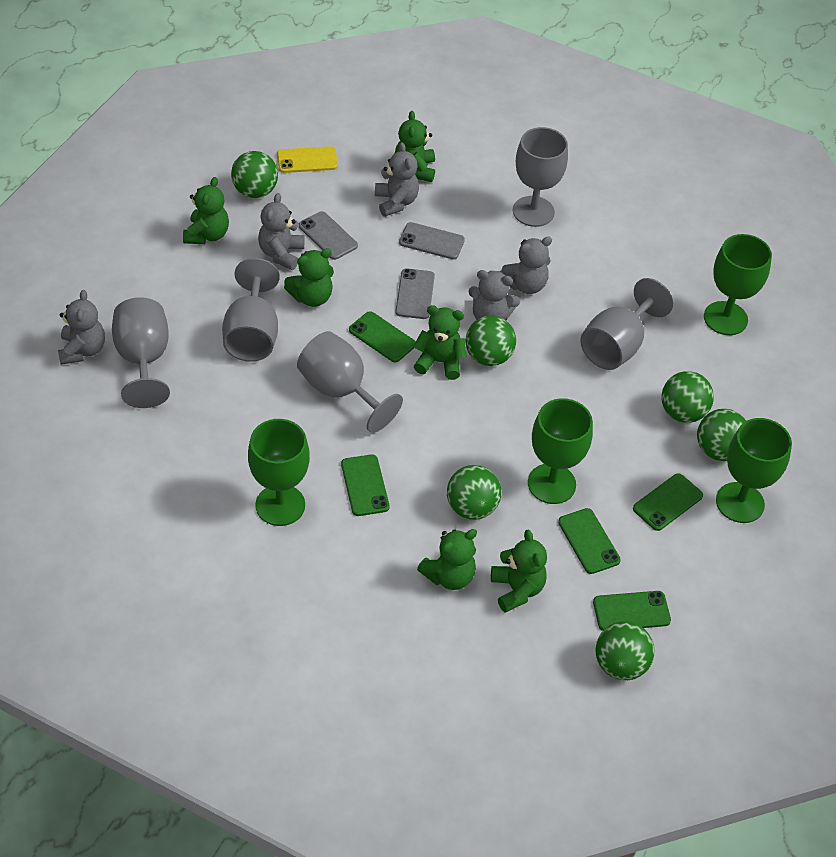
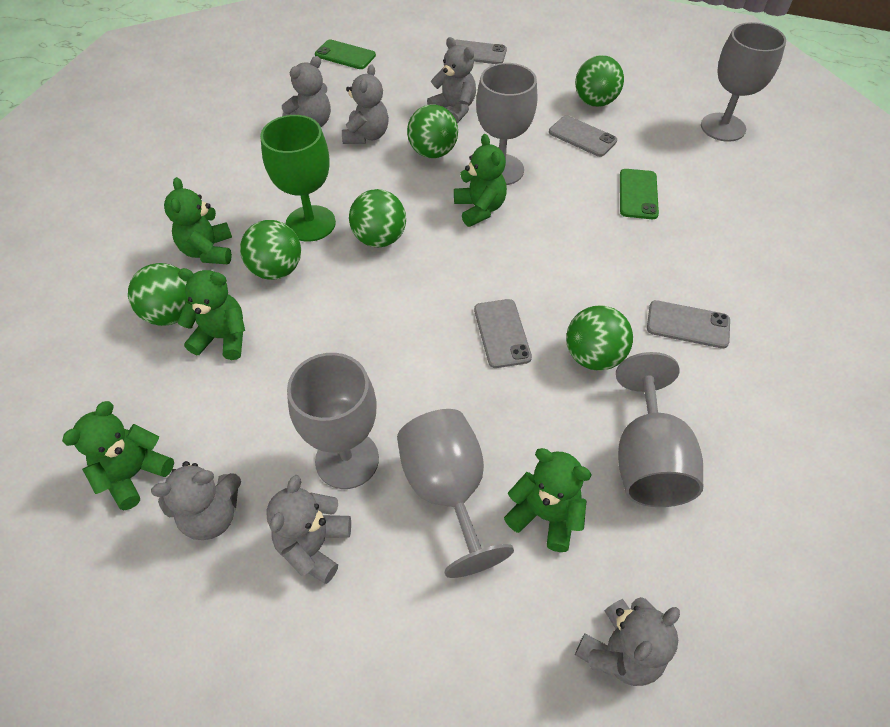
green goblet: 4 -> 1
green phone: 5 -> 2
green teddy bear: 6 -> 5
grey phone: 3 -> 4
grey teddy bear: 5 -> 6
yellow phone: 1 -> 0

